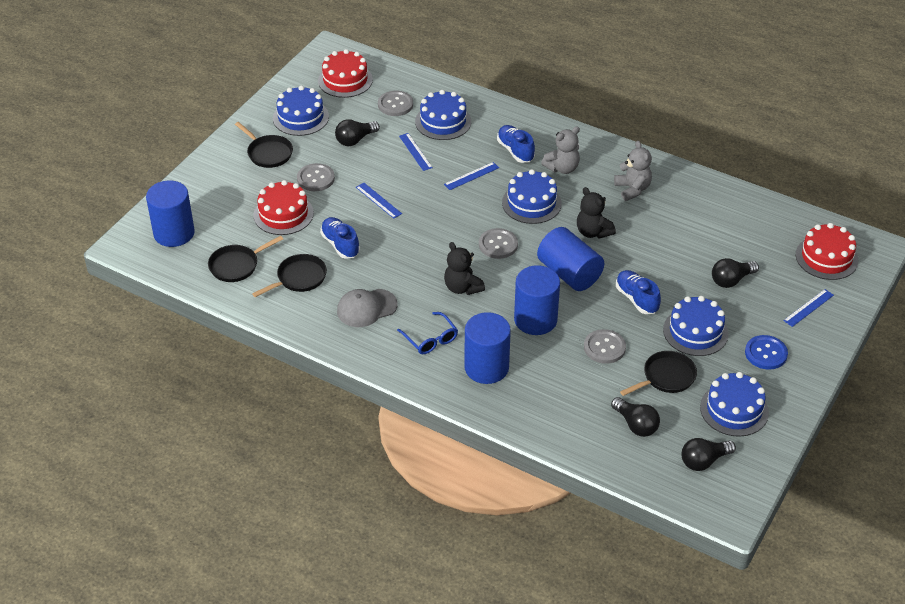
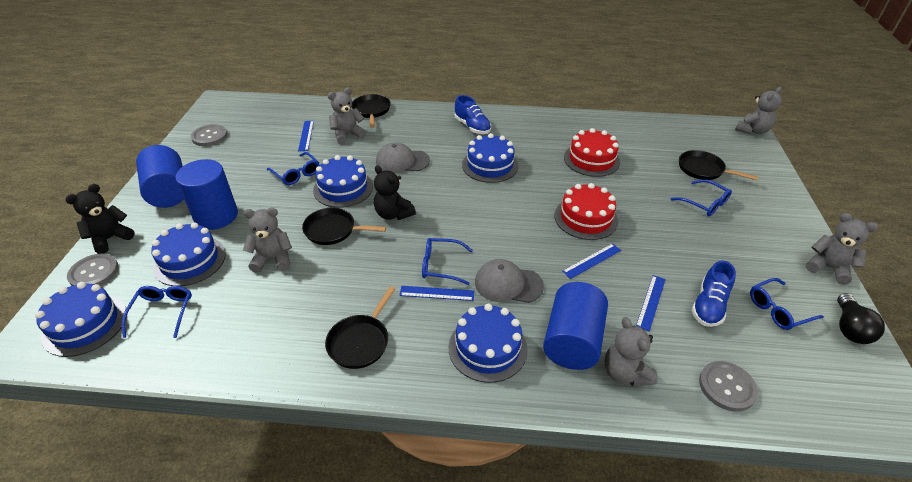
black light bulb: 4 -> 1
blue button: 1 -> 0
blue cylinder: 4 -> 3
blue glasses: 1 -> 5
blue shoe: 3 -> 2
grey button: 4 -> 3
grey cap: 1 -> 2
grey teddy bear: 2 -> 5
red cake: 3 -> 2

